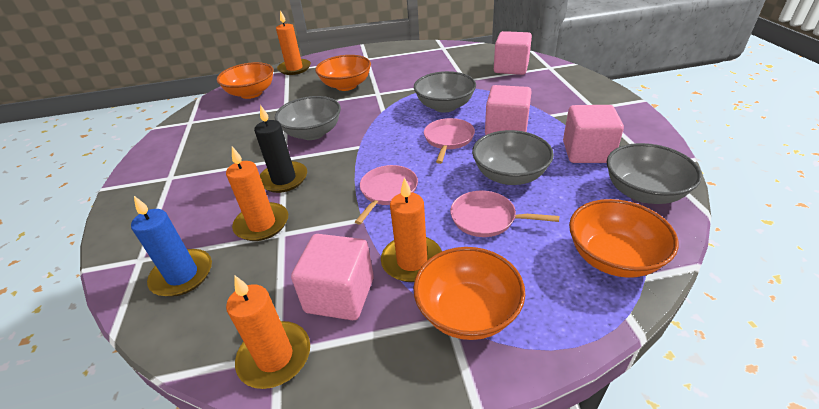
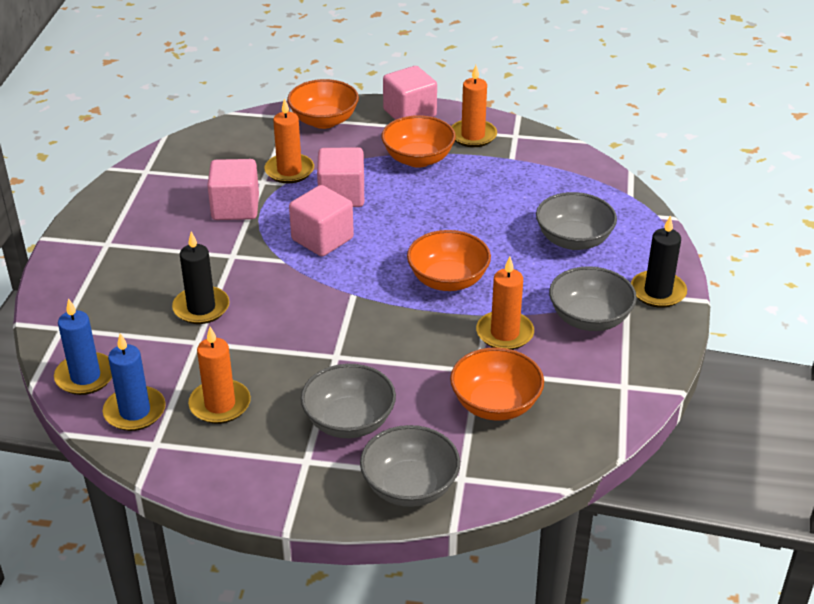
black candle: 1 -> 2
blue candle: 1 -> 2
pink pan: 3 -> 0

